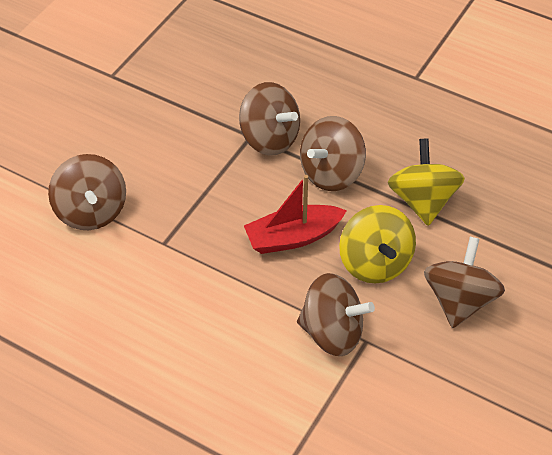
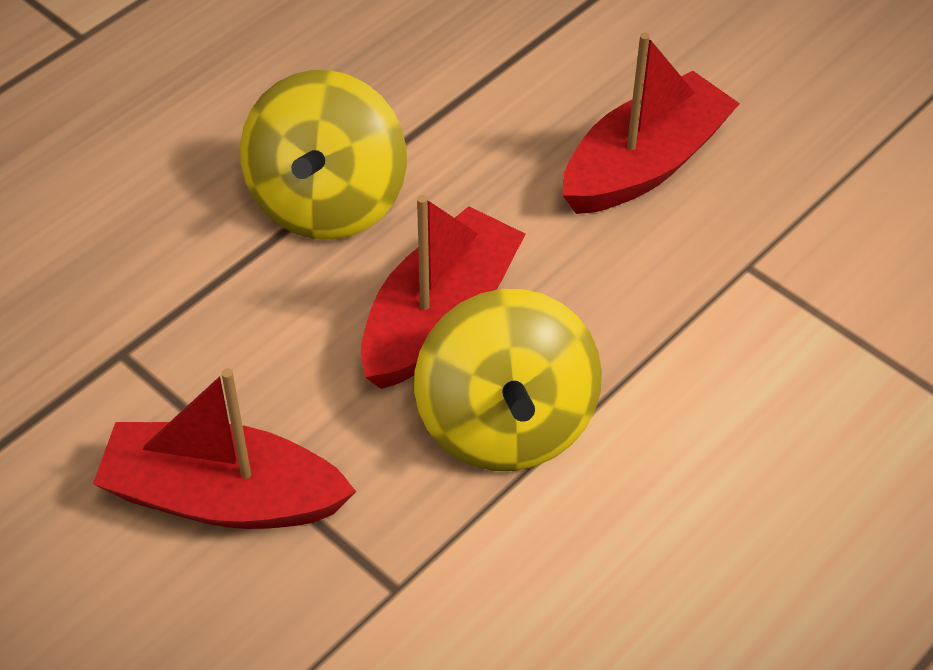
brown spinning top: 5 -> 0
red boat: 1 -> 3

